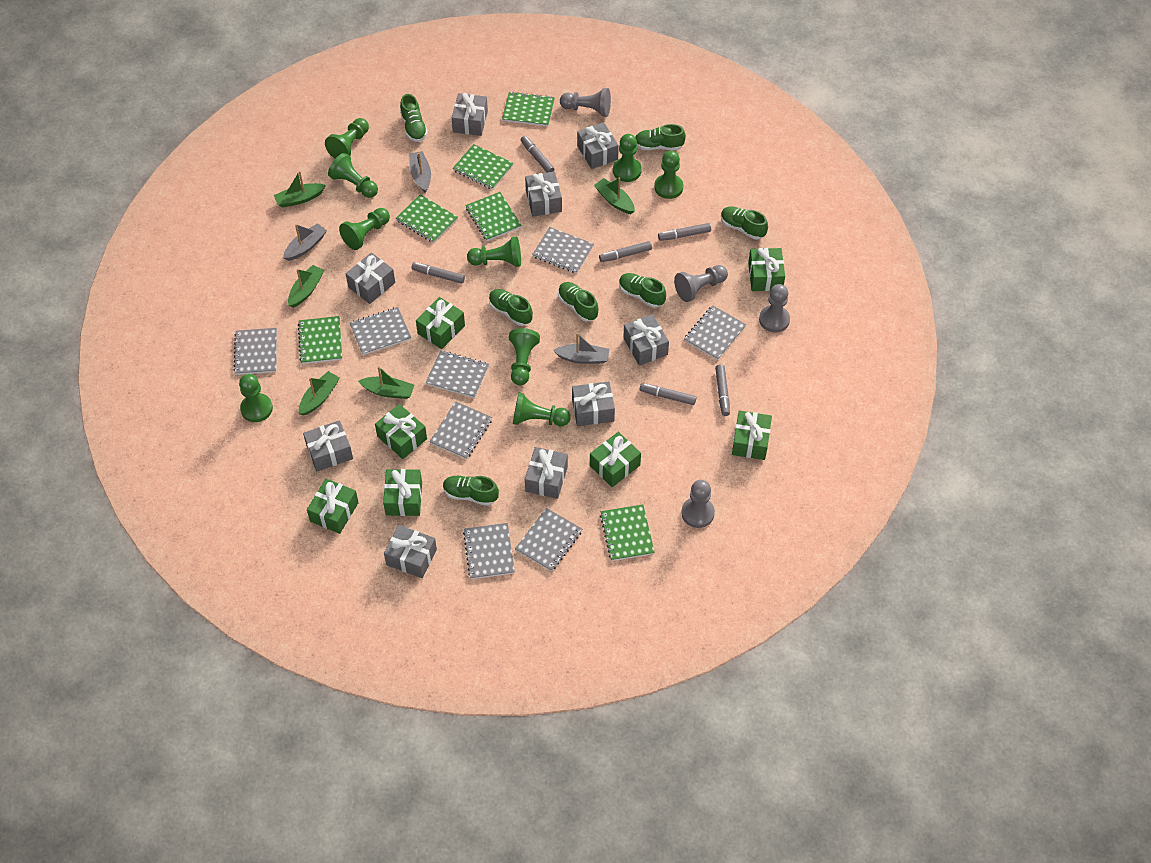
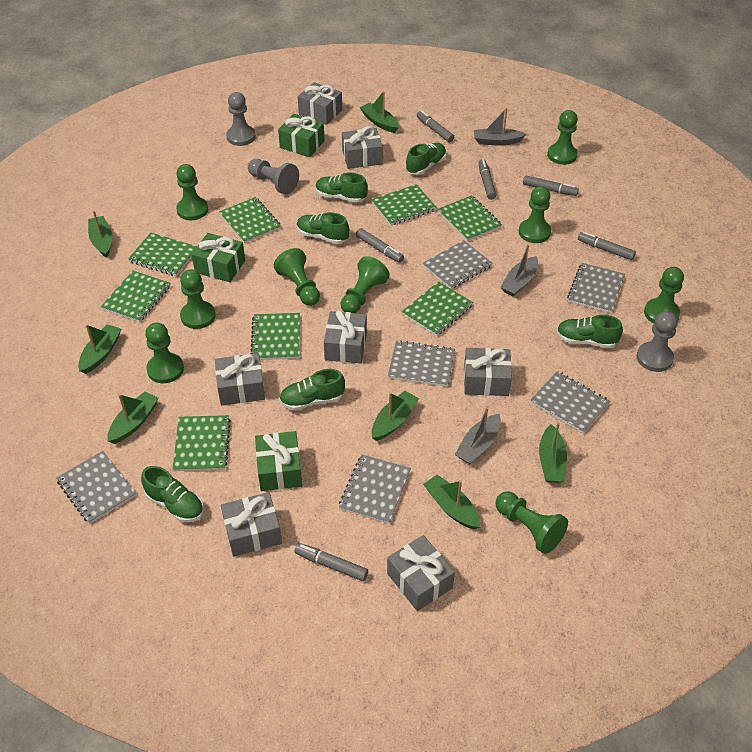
green boat: 5 -> 7
green gift: 7 -> 3
green notebook: 6 -> 8
green shoe: 7 -> 6
grey gift: 9 -> 7
grey notebook: 8 -> 6
grey pawn: 4 -> 3

